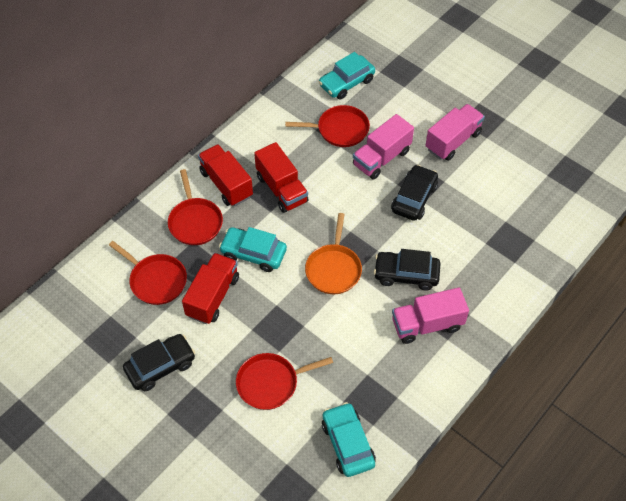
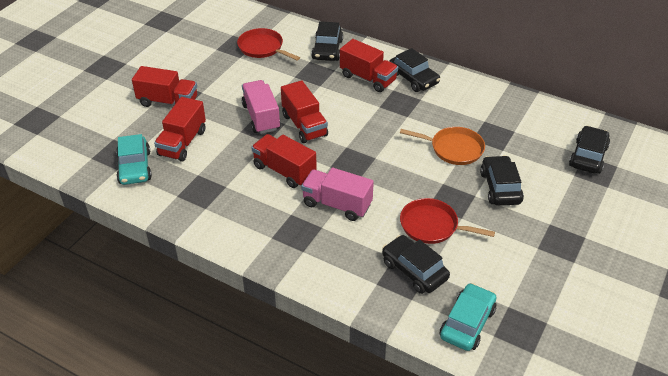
black car: 3 -> 5
pink truck: 3 -> 2
red pan: 4 -> 2
red truck: 3 -> 5
turquoise car: 3 -> 2

